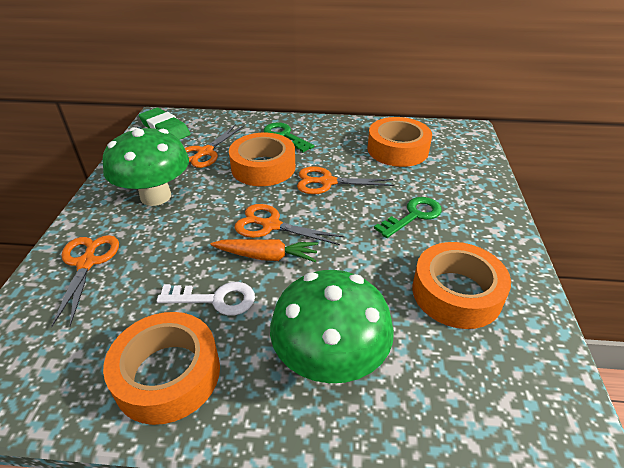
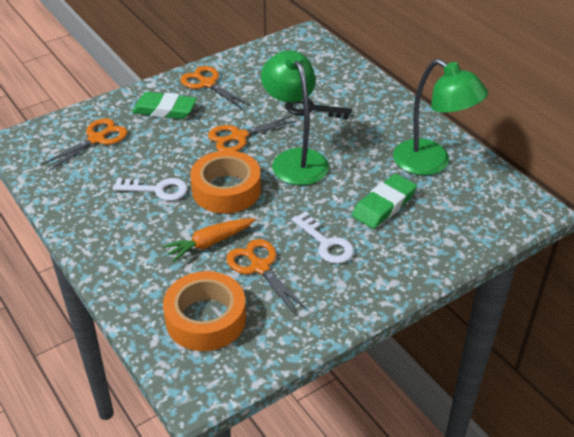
black key: 0 -> 1
green eraser: 1 -> 2
green key: 2 -> 0
green lamp: 0 -> 2
green mushroom: 2 -> 0
orange tape: 4 -> 2
white key: 1 -> 2

